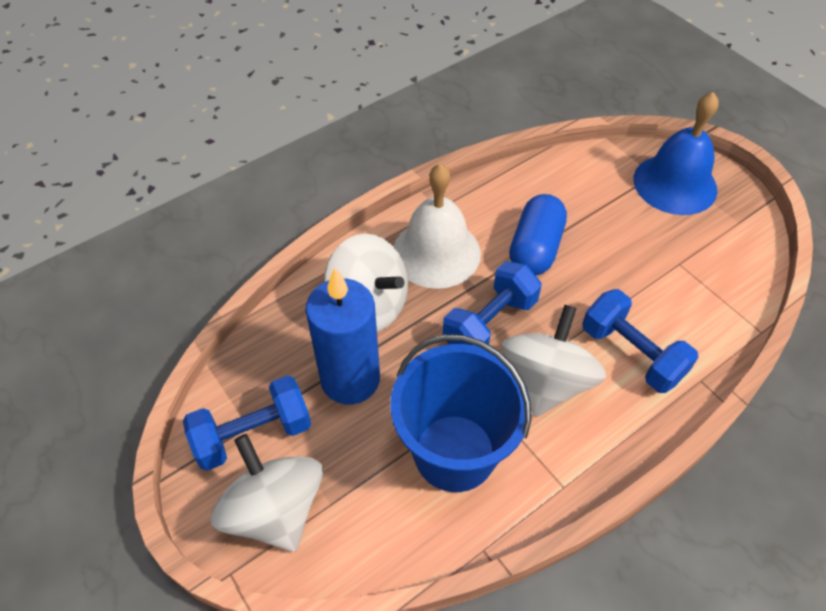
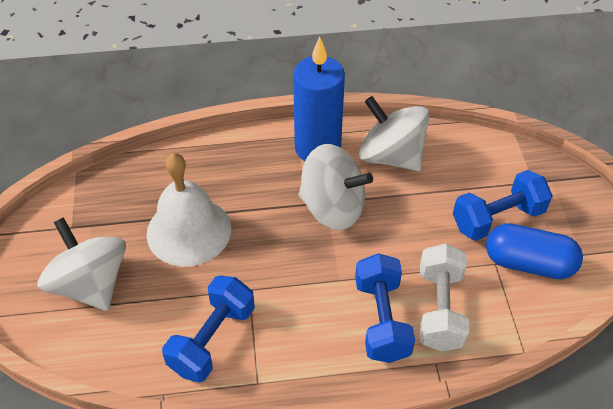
blue bell: 1 -> 0
blue bucket: 1 -> 0
white dumbbell: 0 -> 1

